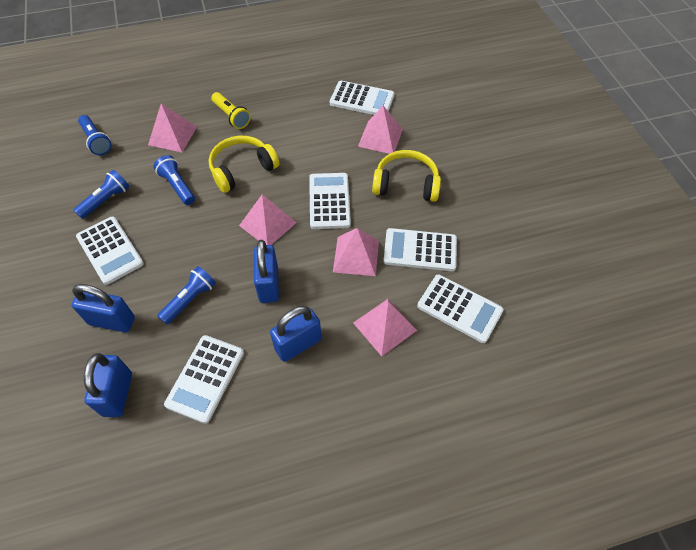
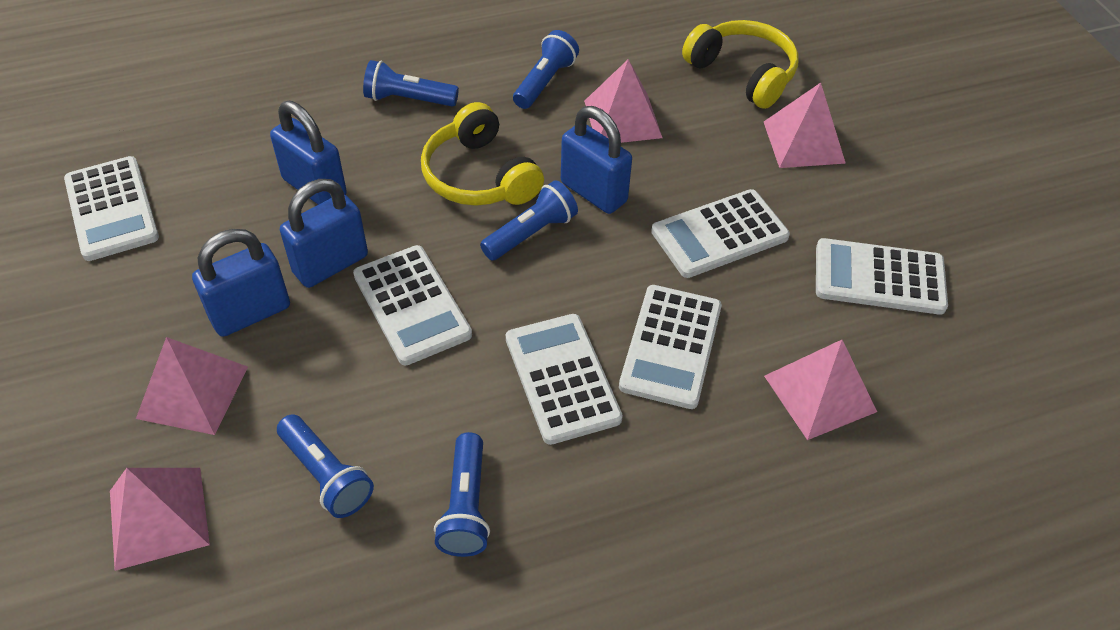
blue flashlight: 4 -> 5
yellow flashlight: 1 -> 0

